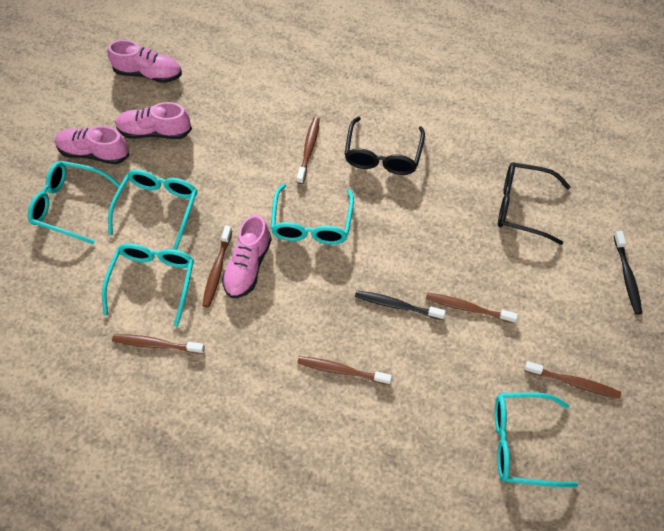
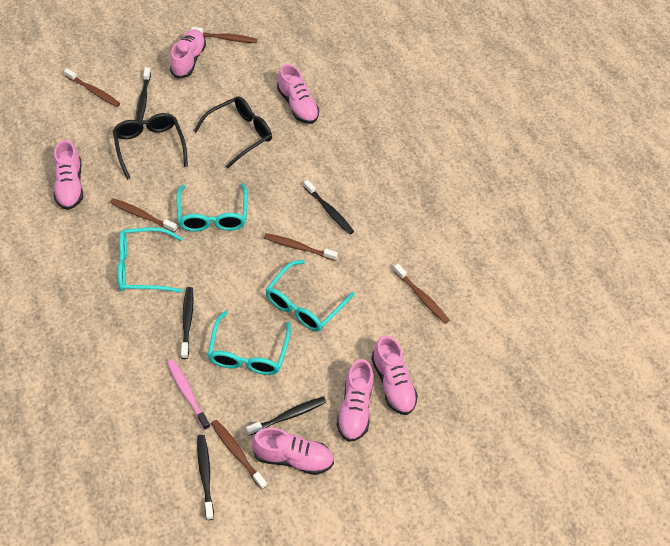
black toothbrush: 2 -> 5
pink shoe: 4 -> 6
pink toothbrush: 0 -> 1
turquoise glasses: 5 -> 4

